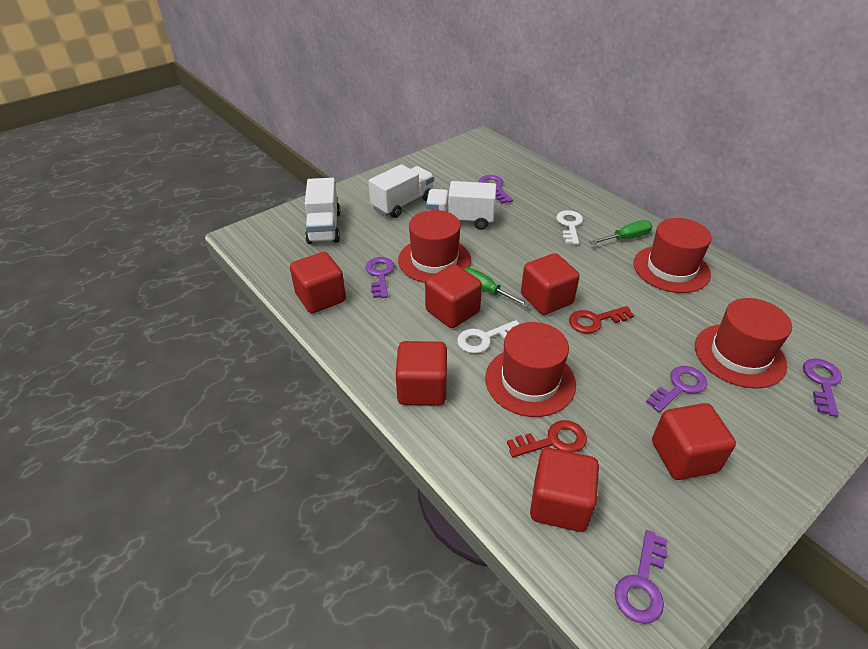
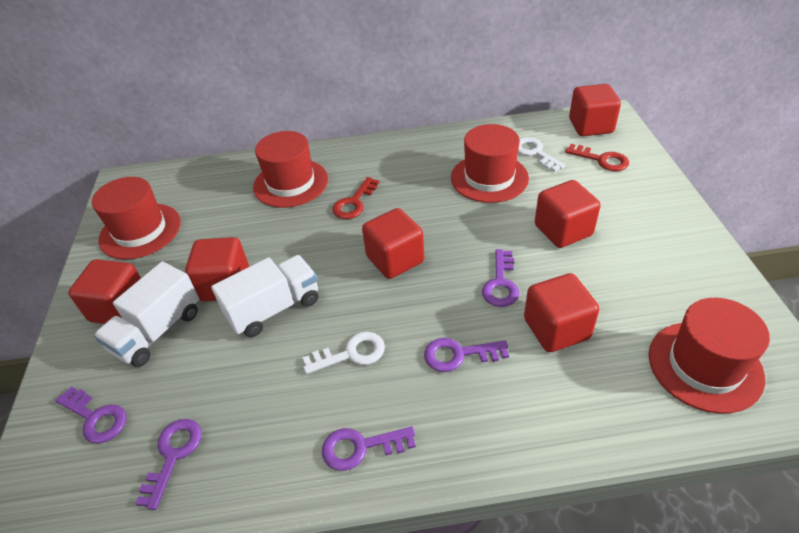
green screwdriver: 2 -> 0
white truck: 3 -> 2

